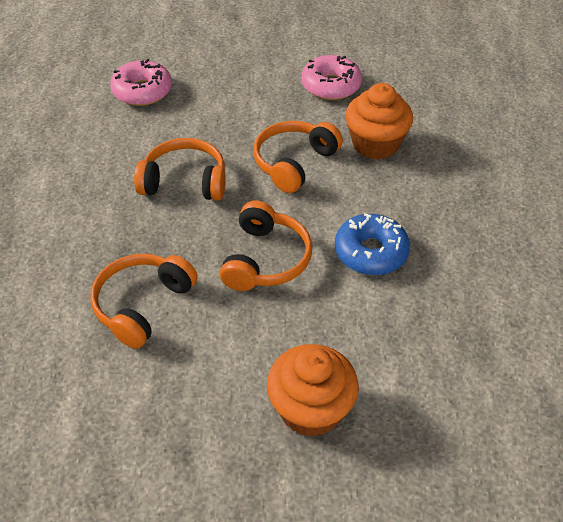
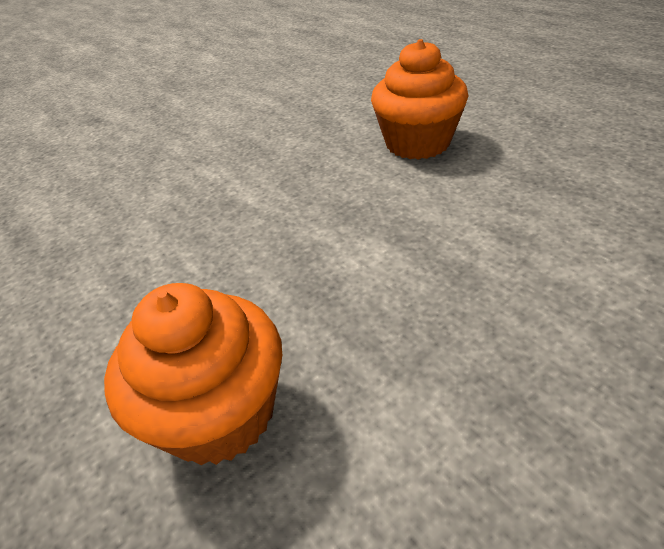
blue donut: 1 -> 0
orange headphones: 4 -> 0
pink donut: 2 -> 0

